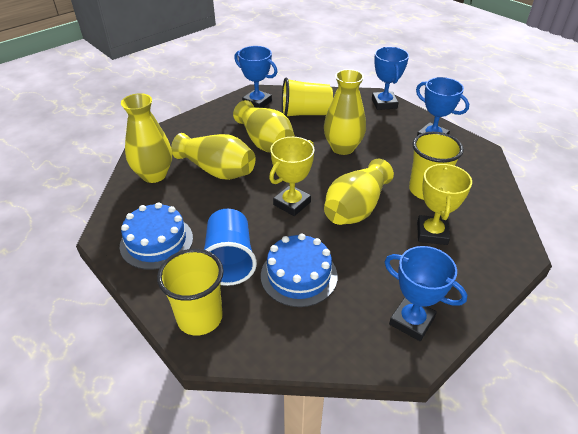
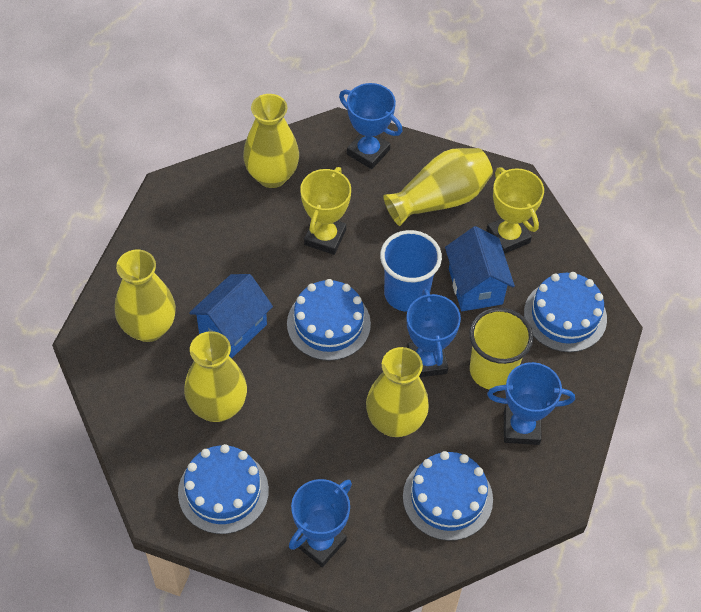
blue cake: 2 -> 4
blue house: 0 -> 2
yellow cup: 3 -> 1

